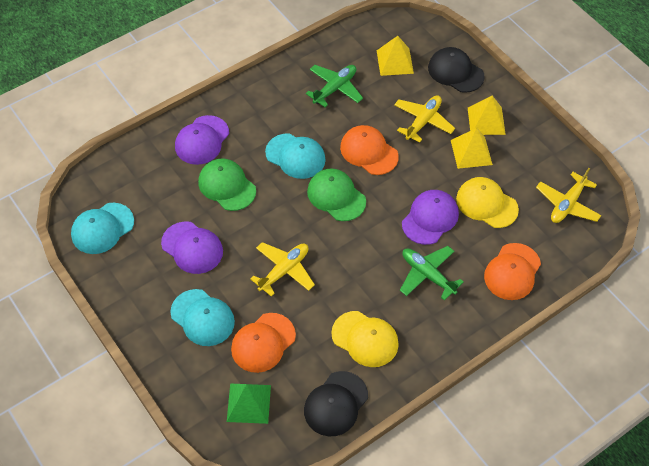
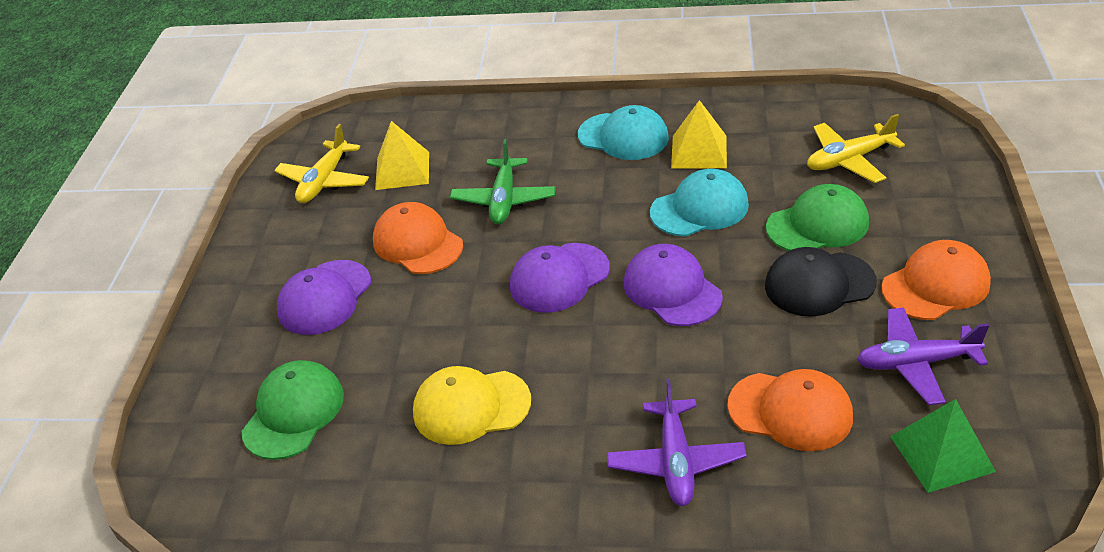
black cap: 2 -> 1
green plane: 2 -> 1
purple plane: 0 -> 2
turquoise cap: 3 -> 2
yellow cap: 2 -> 1
yellow plane: 3 -> 2
yellow pyramid: 3 -> 2

